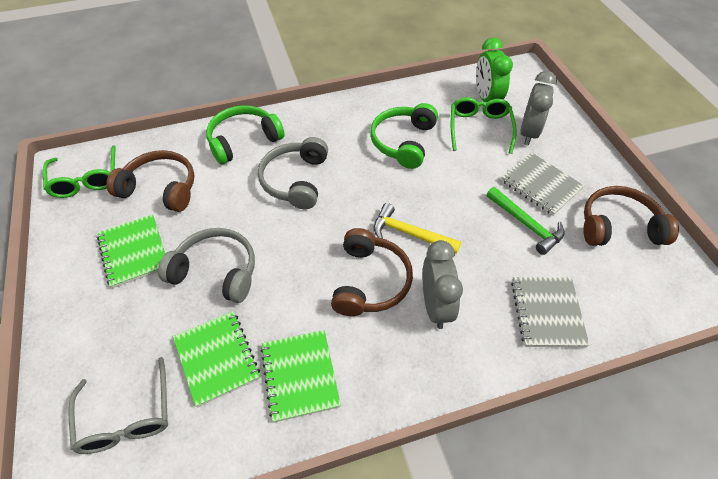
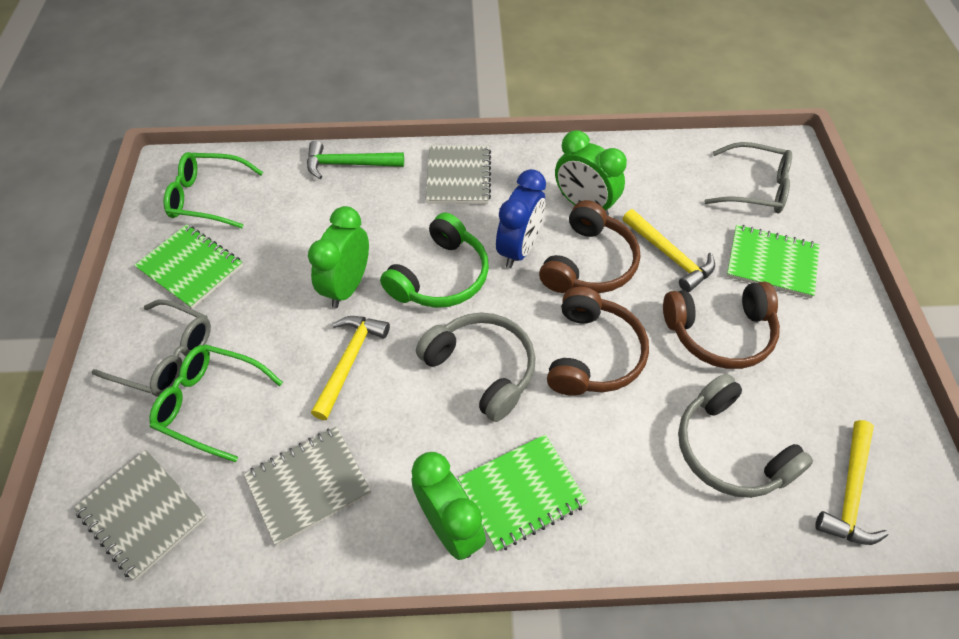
blue clock: 0 -> 1
green clock: 1 -> 3
green headphones: 2 -> 1
grey clock: 2 -> 0
grey glasses: 1 -> 2
grey notebook: 2 -> 3
yellow hammer: 1 -> 3

